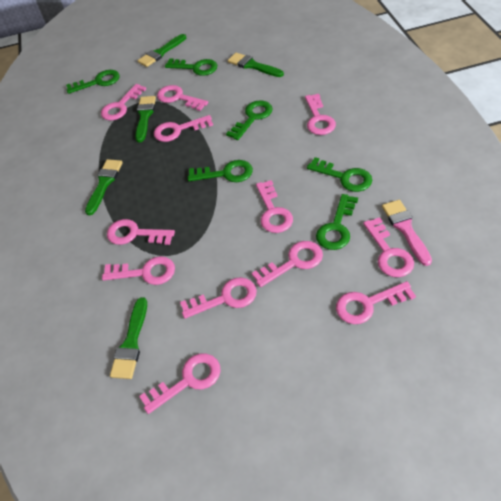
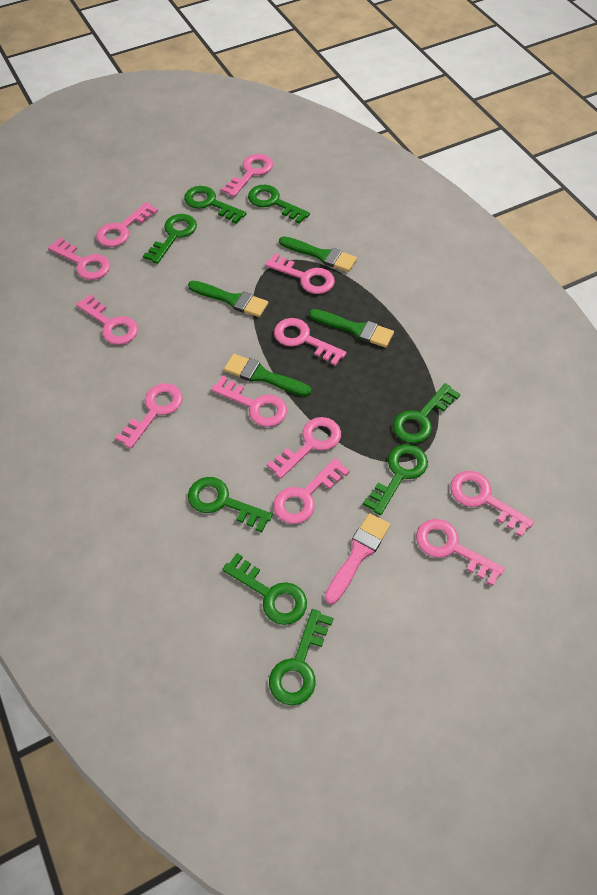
green brush: 5 -> 4
green key: 6 -> 8

